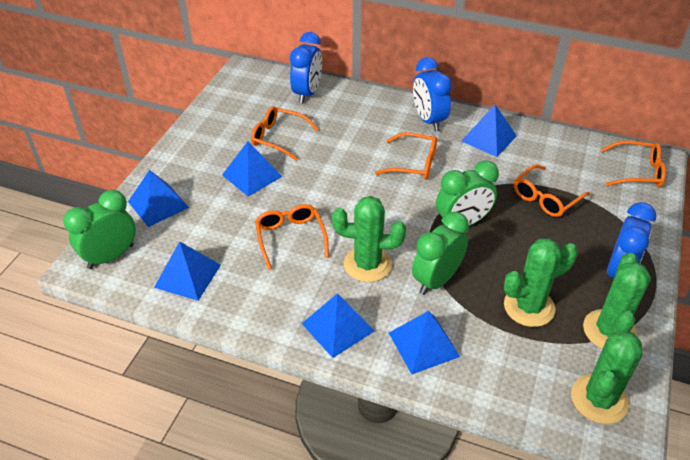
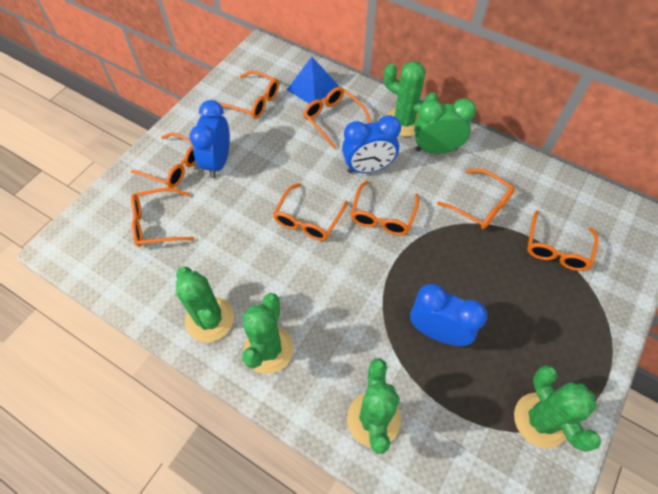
blue pyramid: 6 -> 1
green cactus: 4 -> 5
green clock: 3 -> 1
orange glasses: 5 -> 8

